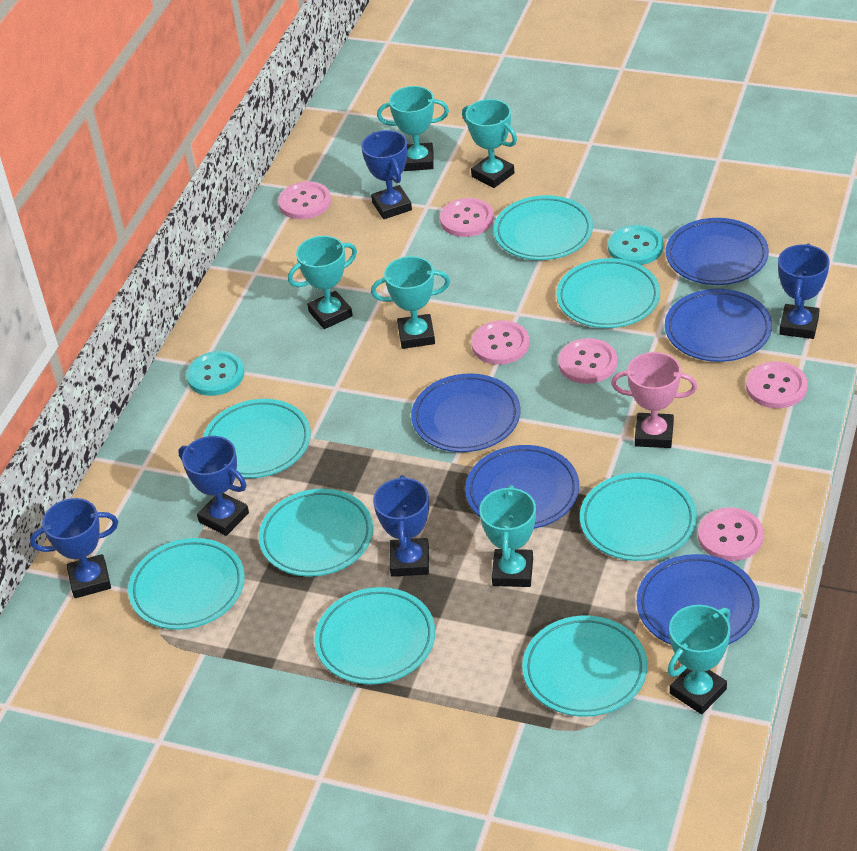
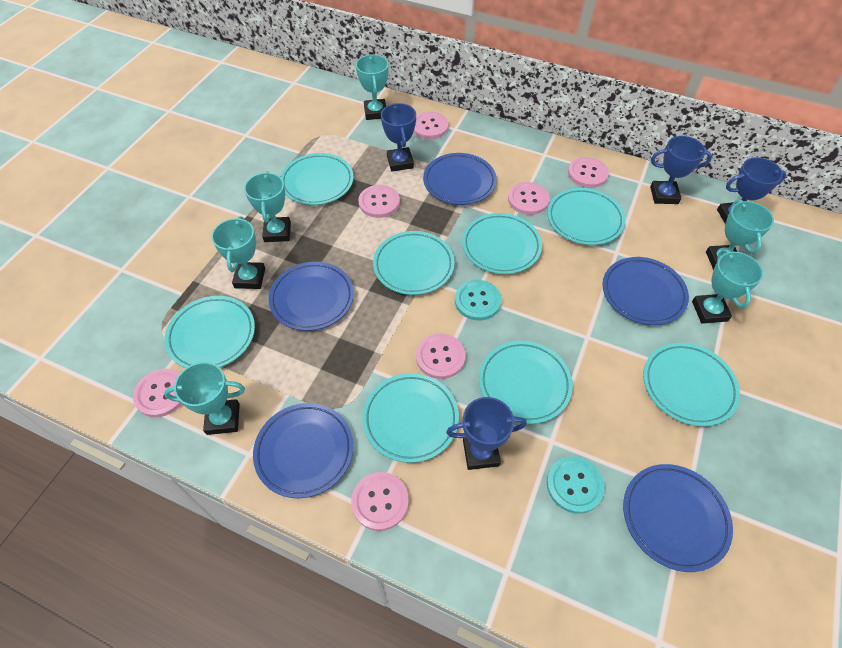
blue trophy: 5 -> 4
pink button: 6 -> 7
pink trophy: 1 -> 0

